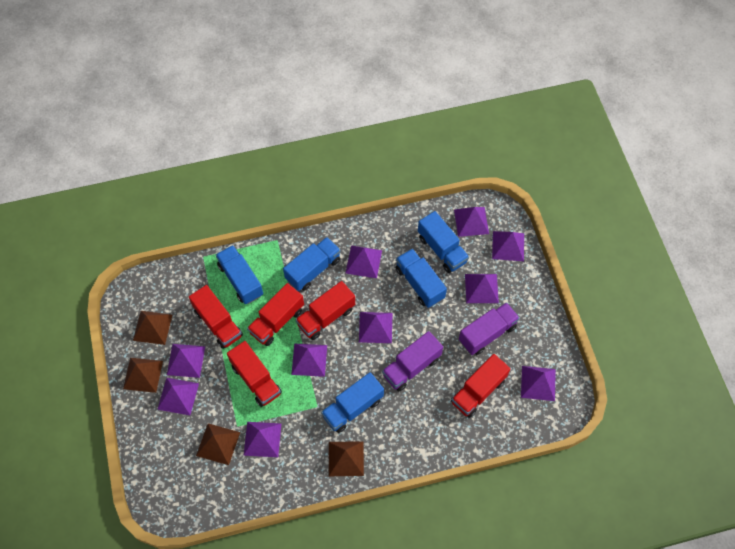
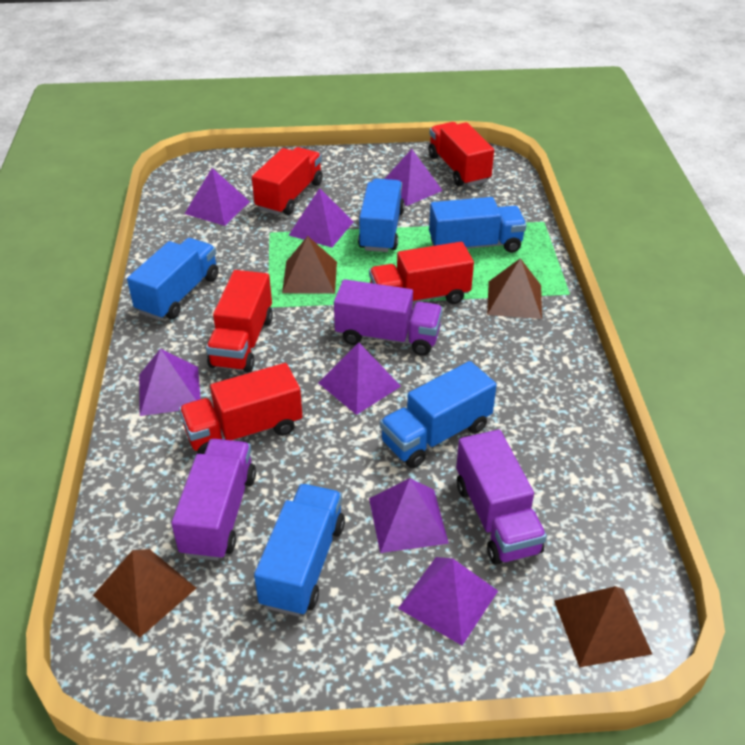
purple pyramid: 10 -> 7
purple truck: 2 -> 3

